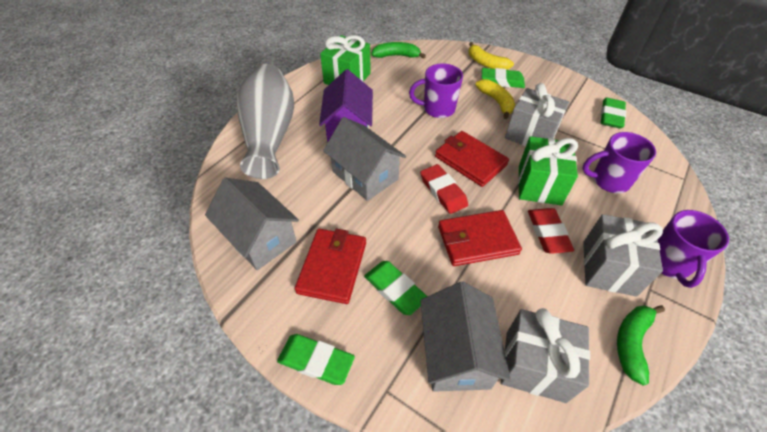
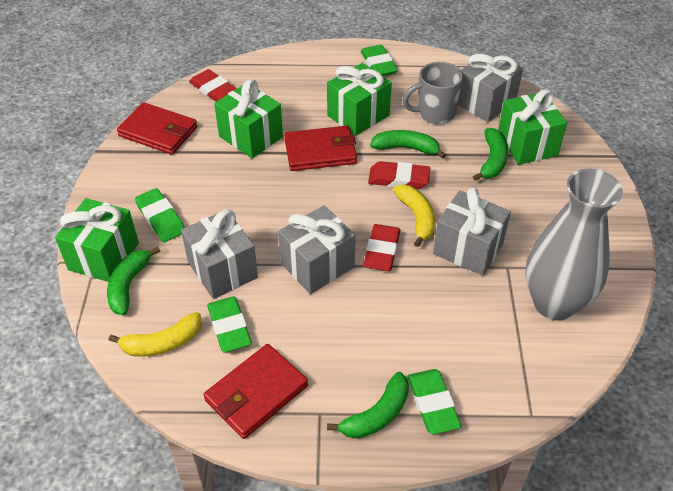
green banana: 2 -> 4
green gift: 2 -> 4
grey gift: 3 -> 4
grey house: 3 -> 0
grey mug: 0 -> 1
purple house: 1 -> 0
purple mug: 3 -> 0
red eraser: 2 -> 3

